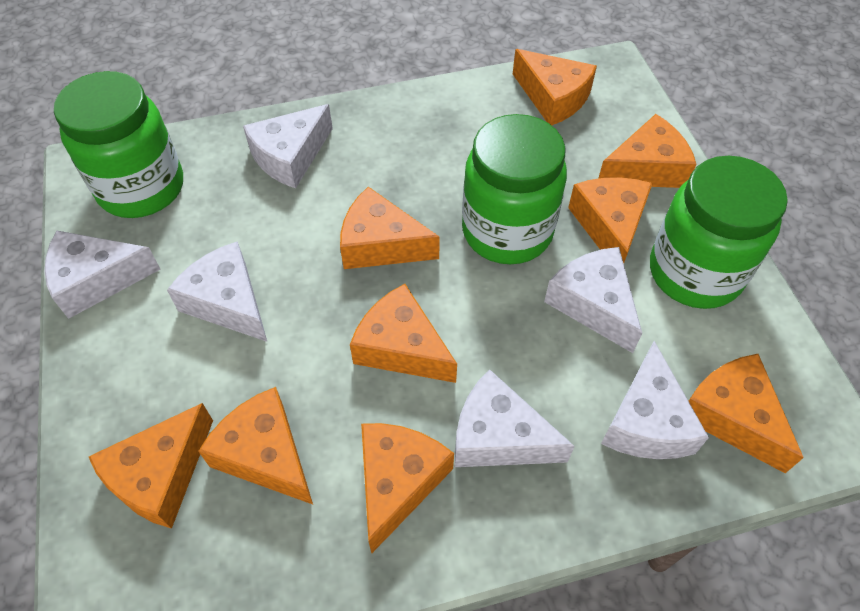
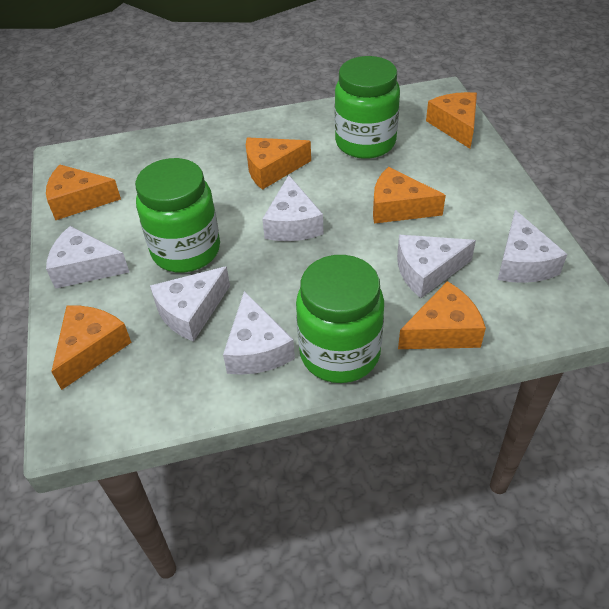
orange cheese: 9 -> 6

